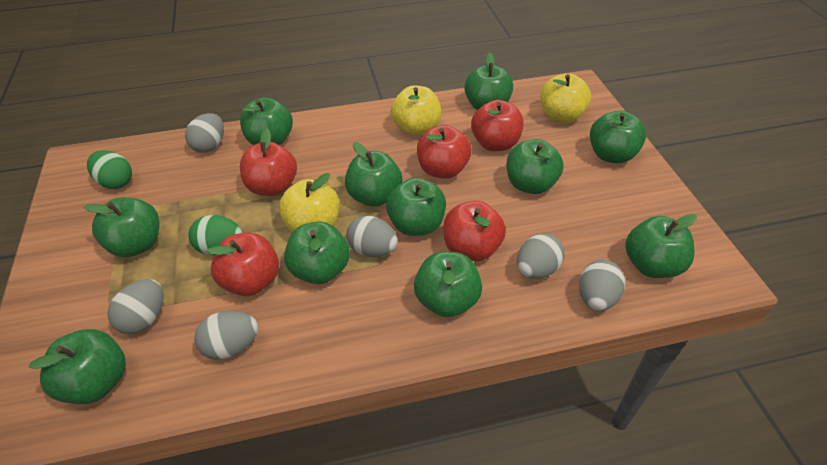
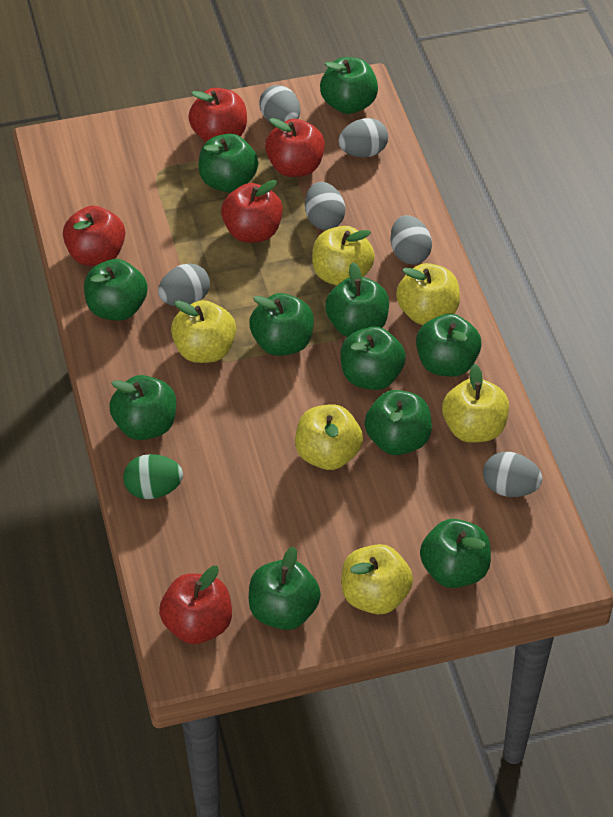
green egg: 2 -> 1
yellow apple: 3 -> 6

